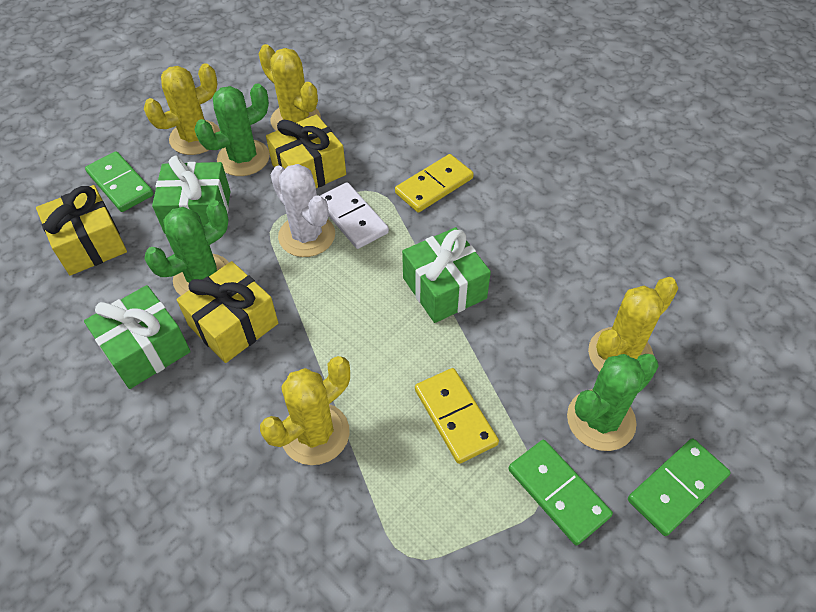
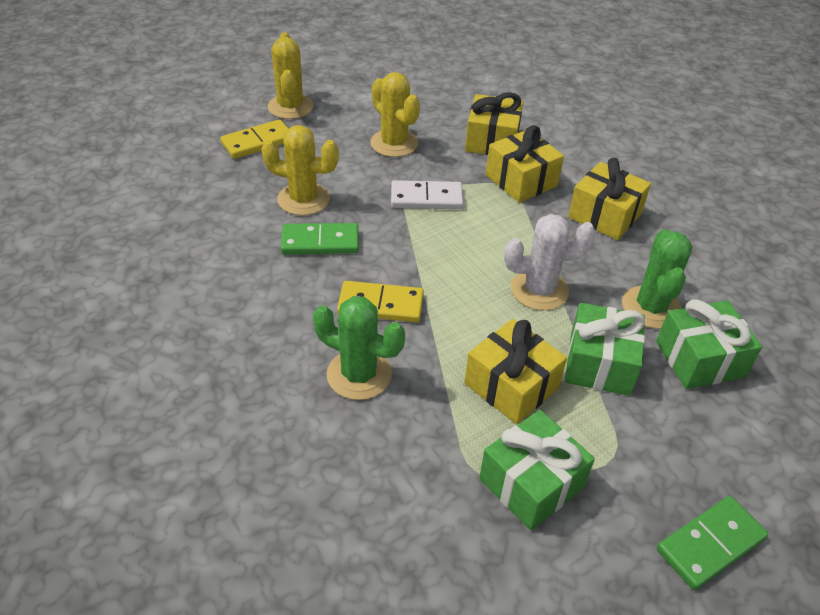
green cactus: 3 -> 2
green domino: 3 -> 2
yellow cactus: 4 -> 3
yellow gift: 3 -> 4

